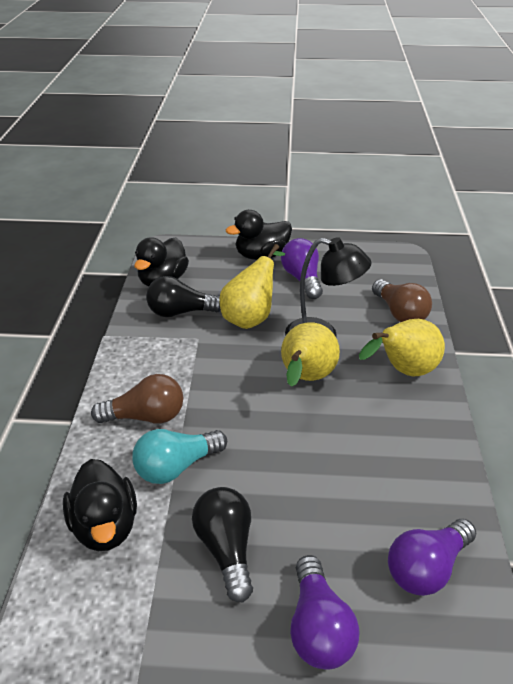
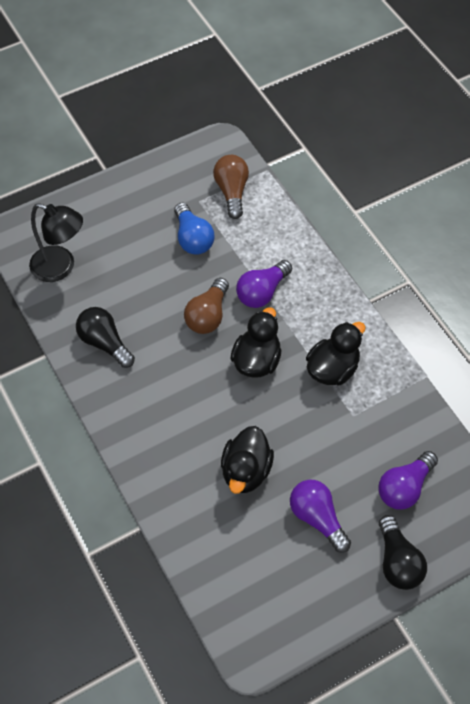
blue light bulb: 0 -> 1
turquoise light bulb: 1 -> 0
yellow pear: 3 -> 0

